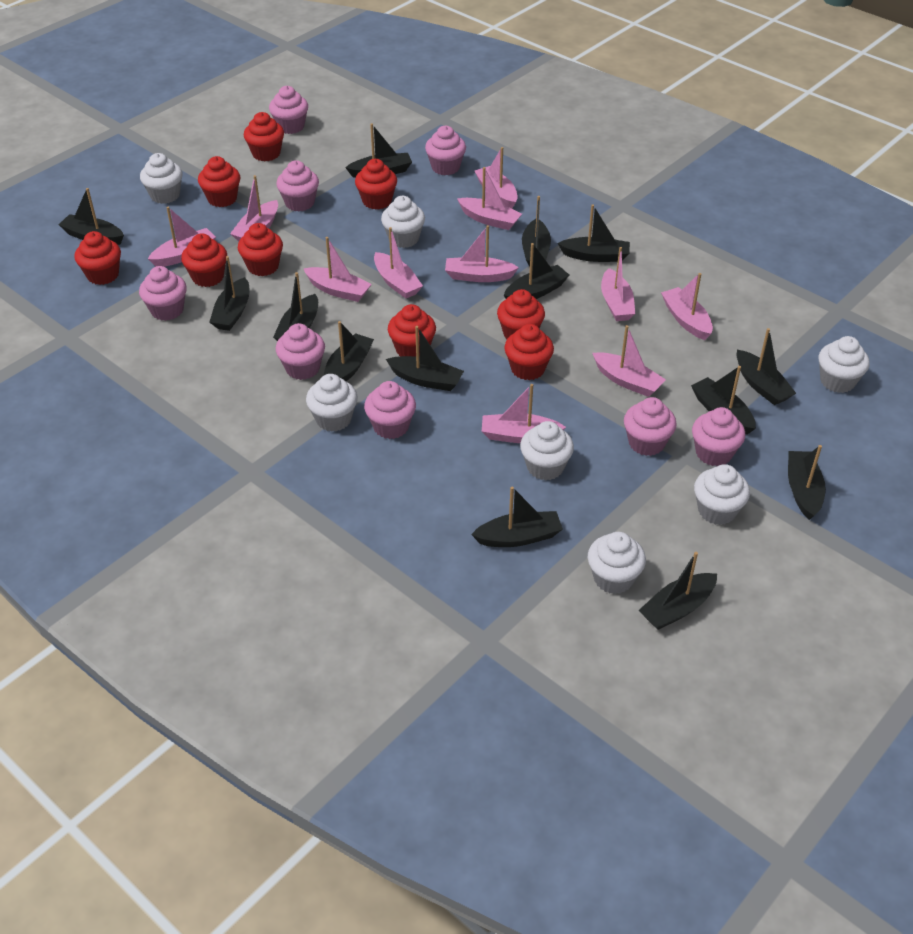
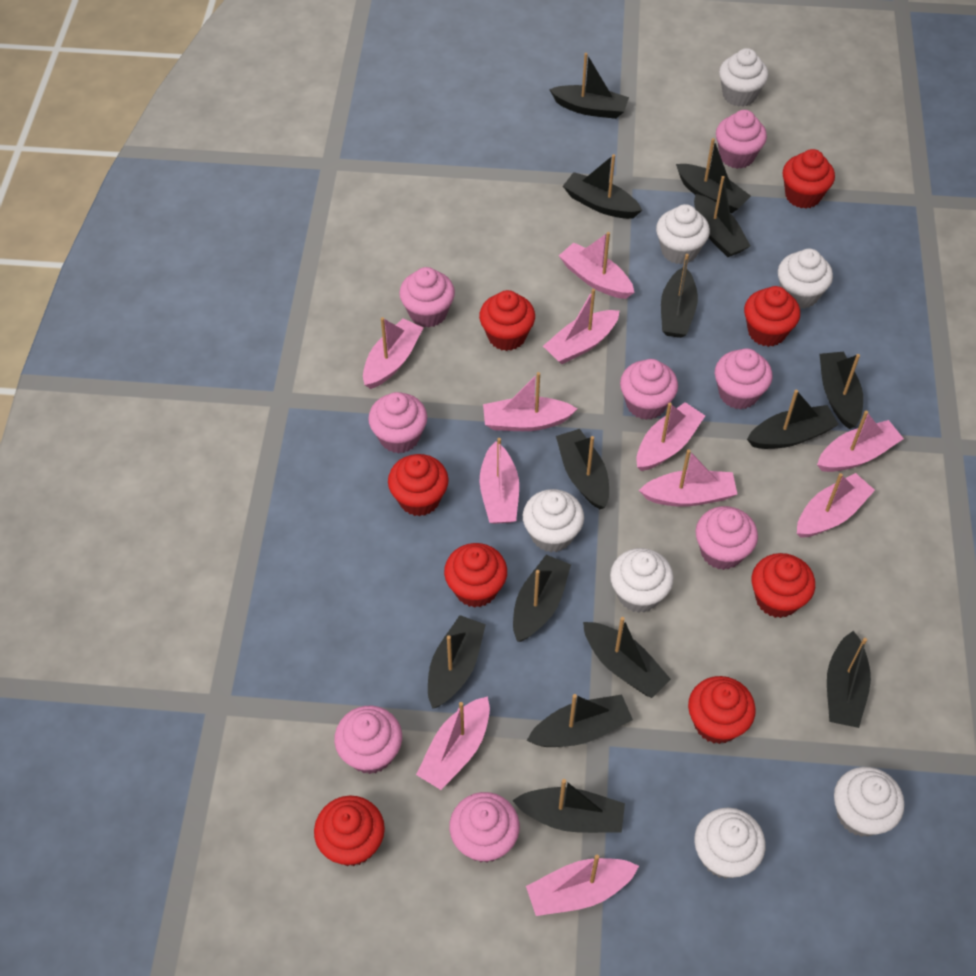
red cupcake: 9 -> 8

